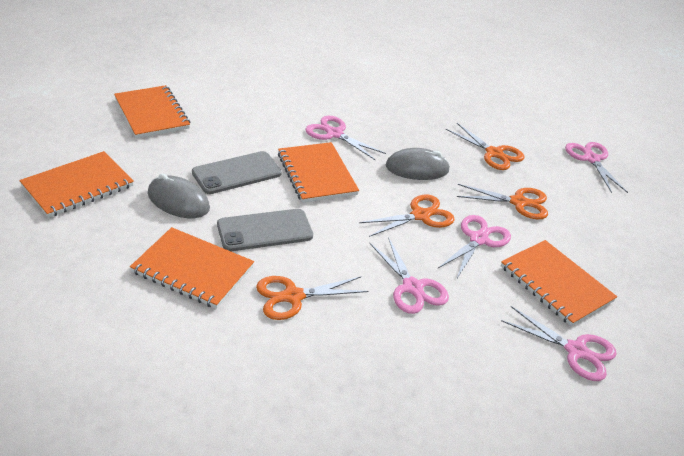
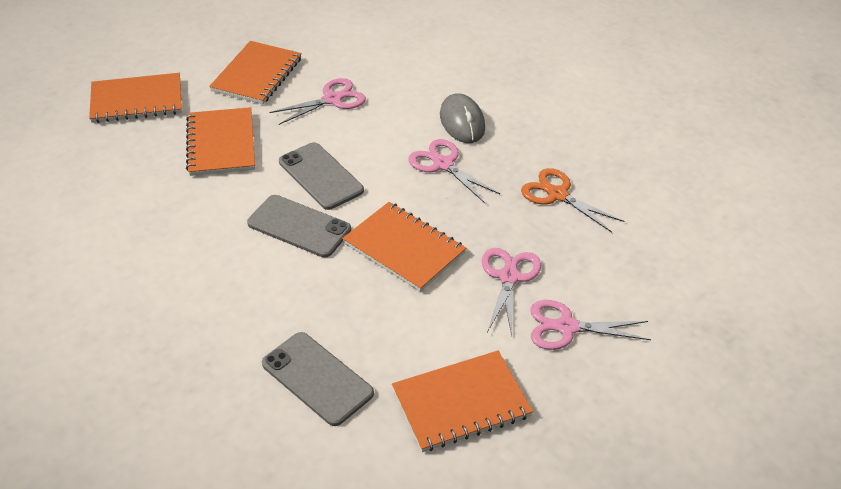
grey mouse: 2 -> 1
grey phone: 2 -> 3
orange scissors: 4 -> 1
pink scissors: 5 -> 4

